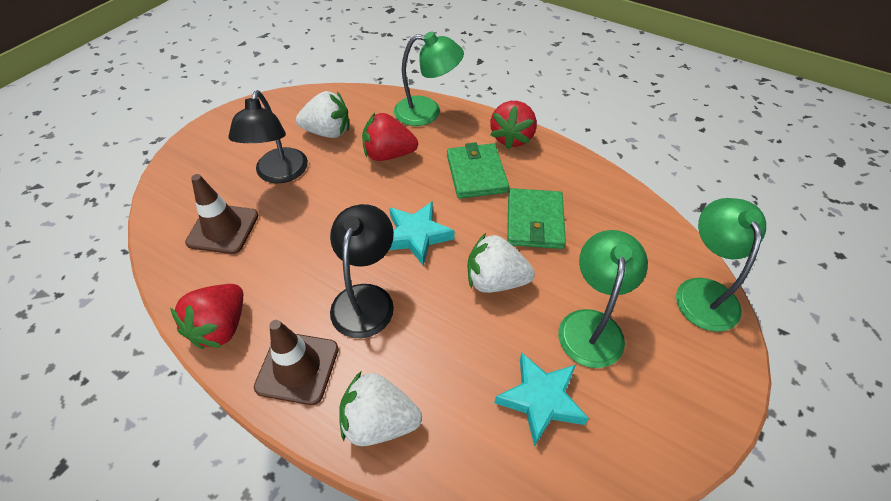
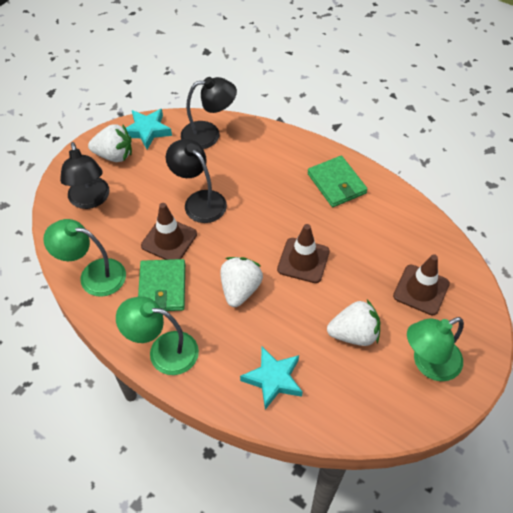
black lamp: 2 -> 3
brown traffic cone: 2 -> 3
red strawberry: 3 -> 0

